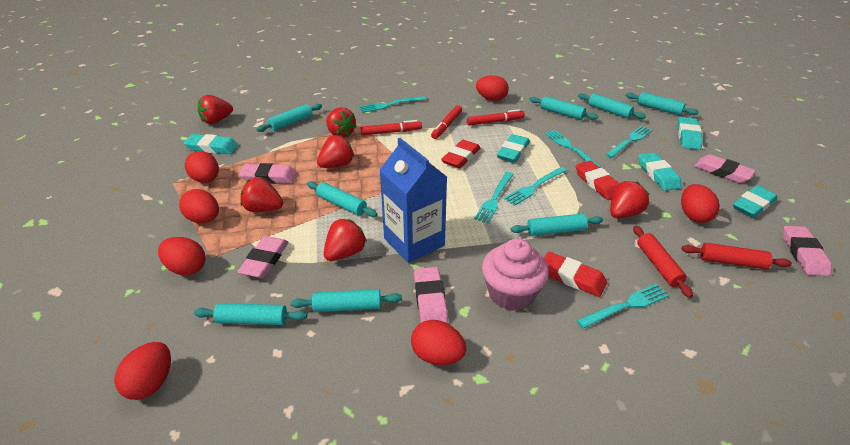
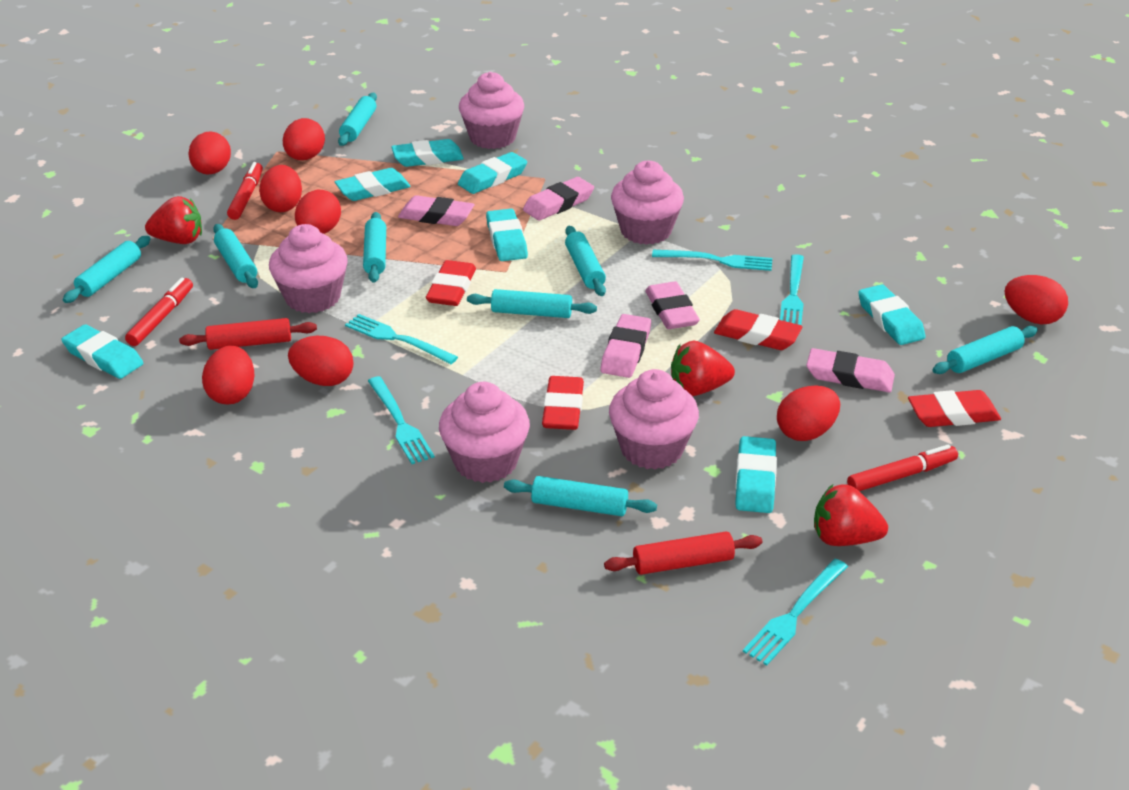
blue carton: 1 -> 0
pink cupcake: 1 -> 5
red egg: 7 -> 8
red eraser: 3 -> 4
red strawberry: 6 -> 3
turquoise eraser: 5 -> 7
turquoise fork: 6 -> 5

